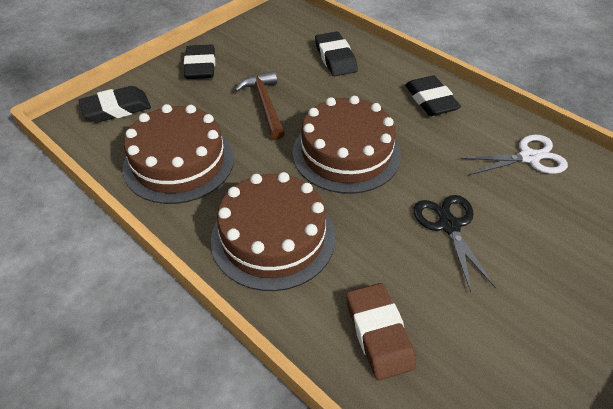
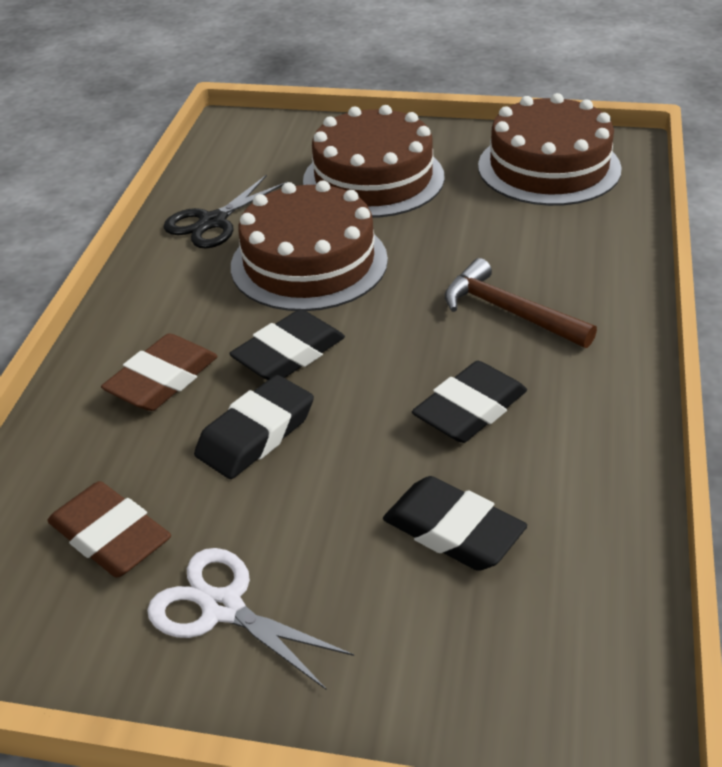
brown eraser: 1 -> 2

